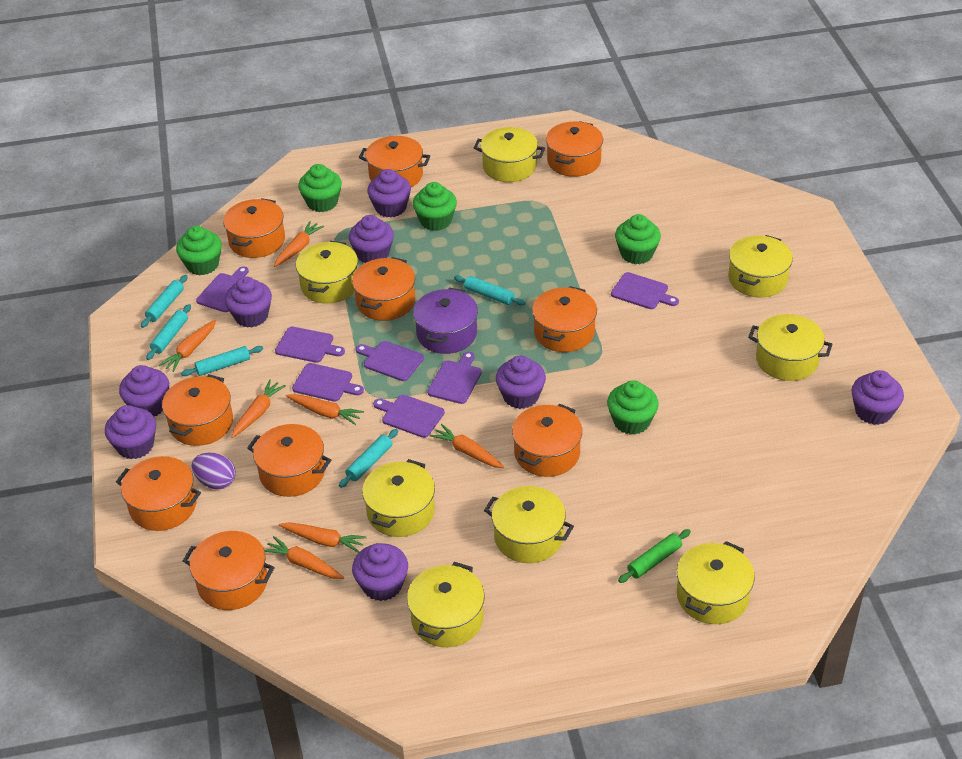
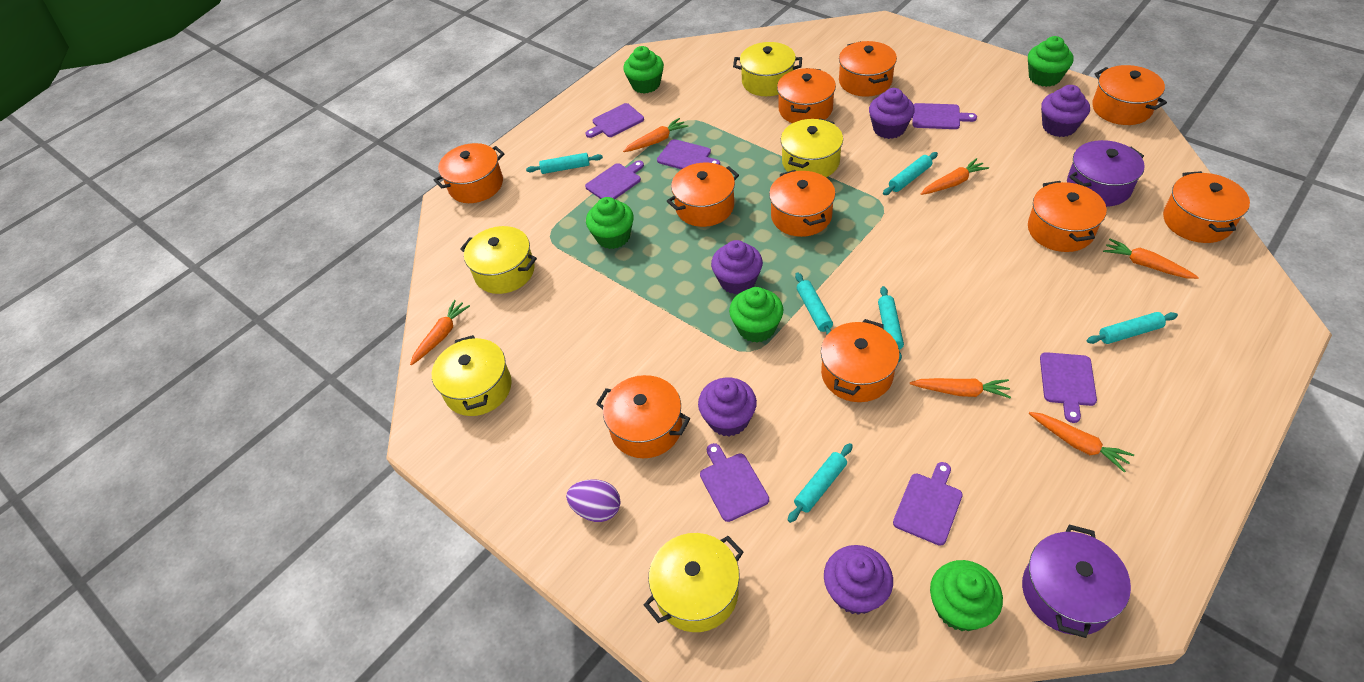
green rolling pin: 1 -> 0
orange carrot: 7 -> 6
purple cupcake: 8 -> 5
purple pot: 1 -> 2
turquoise rolling pin: 5 -> 6
yellow pot: 8 -> 5

